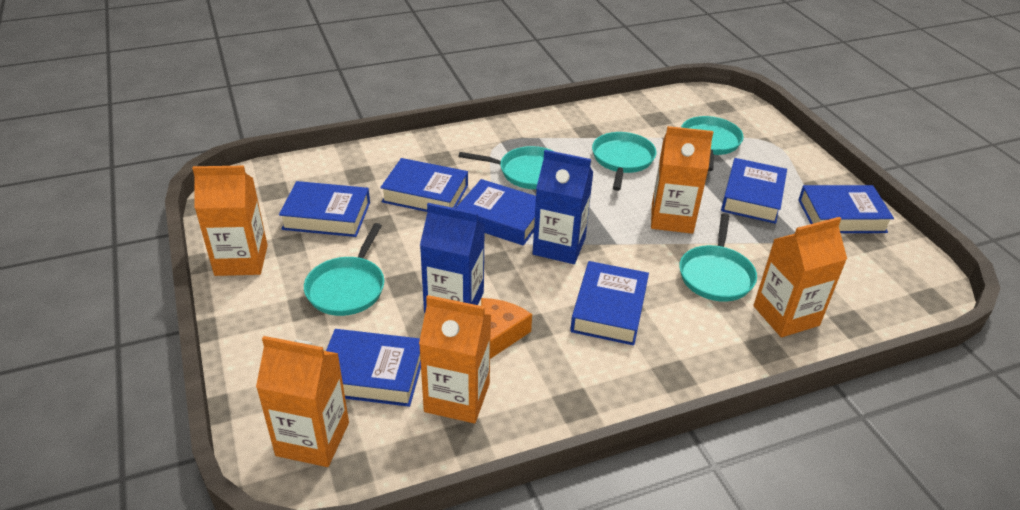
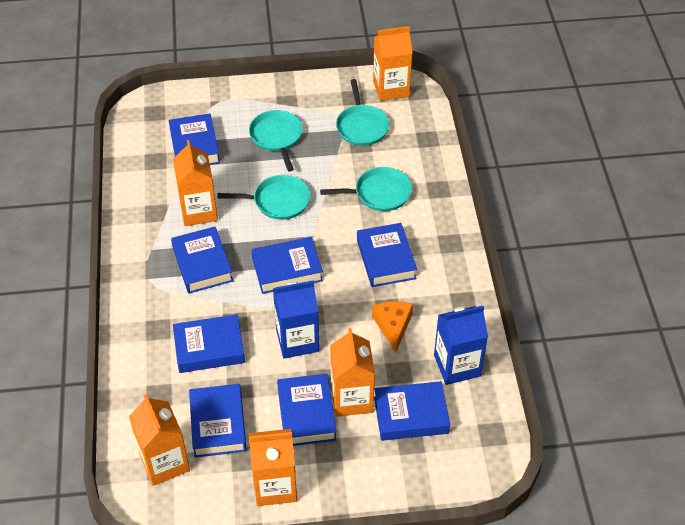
blue book: 7 -> 8
turquoise pan: 5 -> 4

